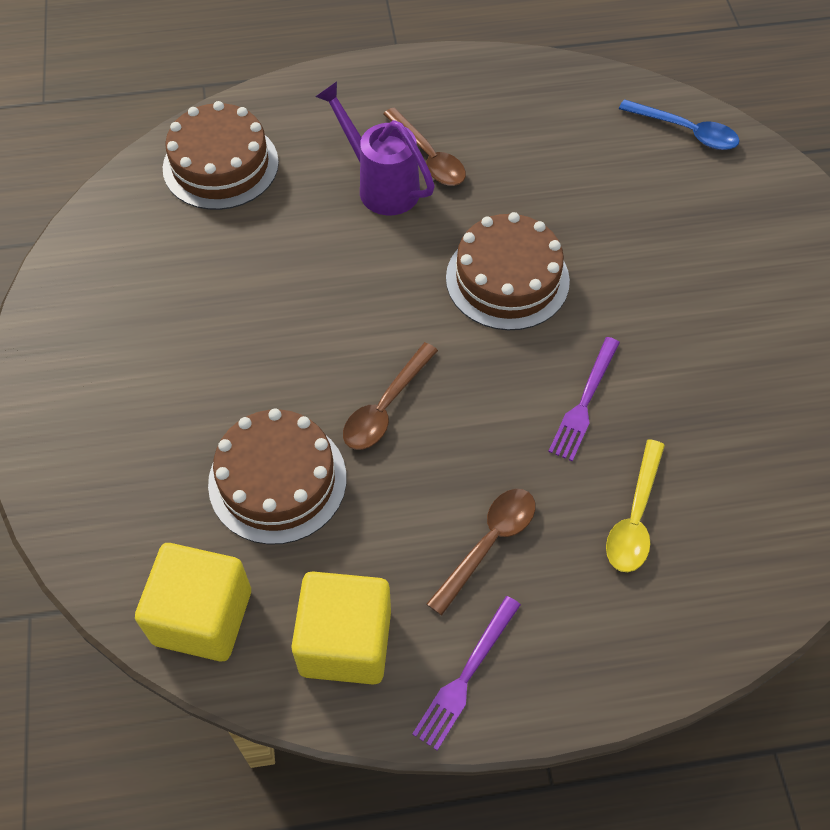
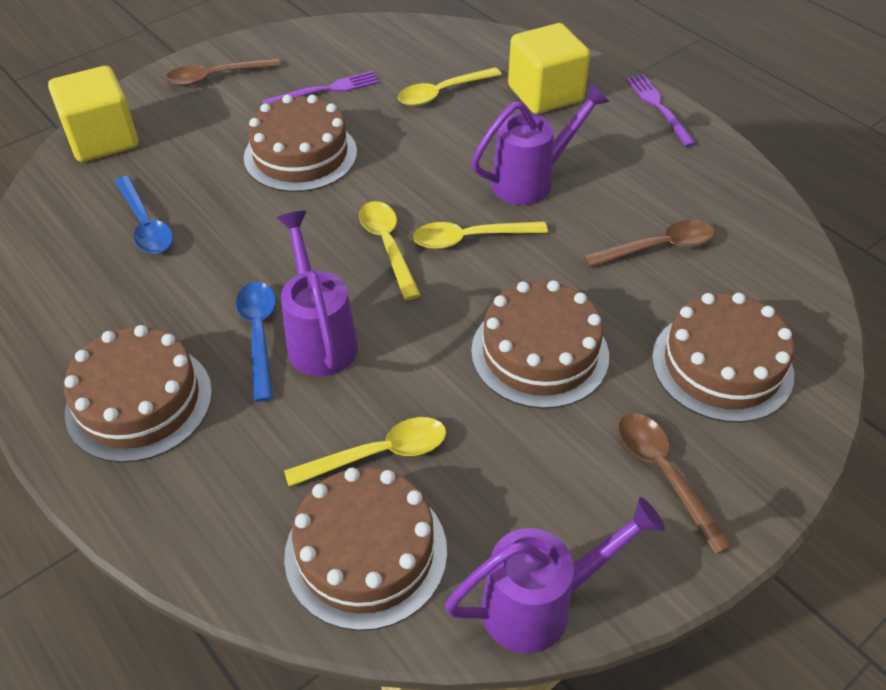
blue spoon: 1 -> 2
brown cake: 3 -> 5
purple watering can: 1 -> 3
yellow spoon: 1 -> 4

